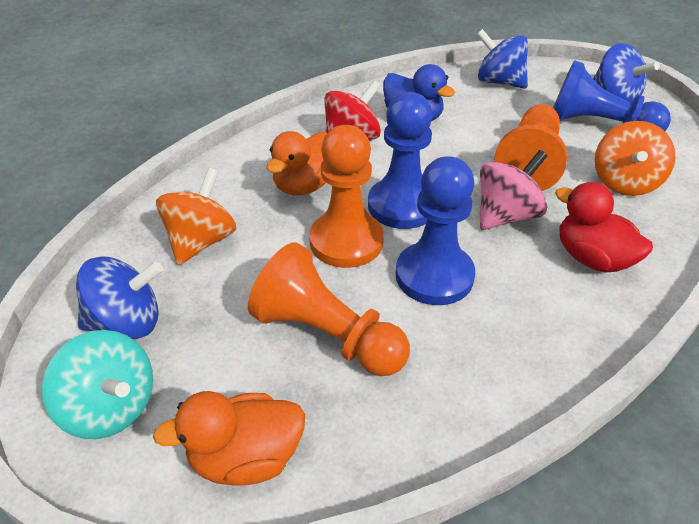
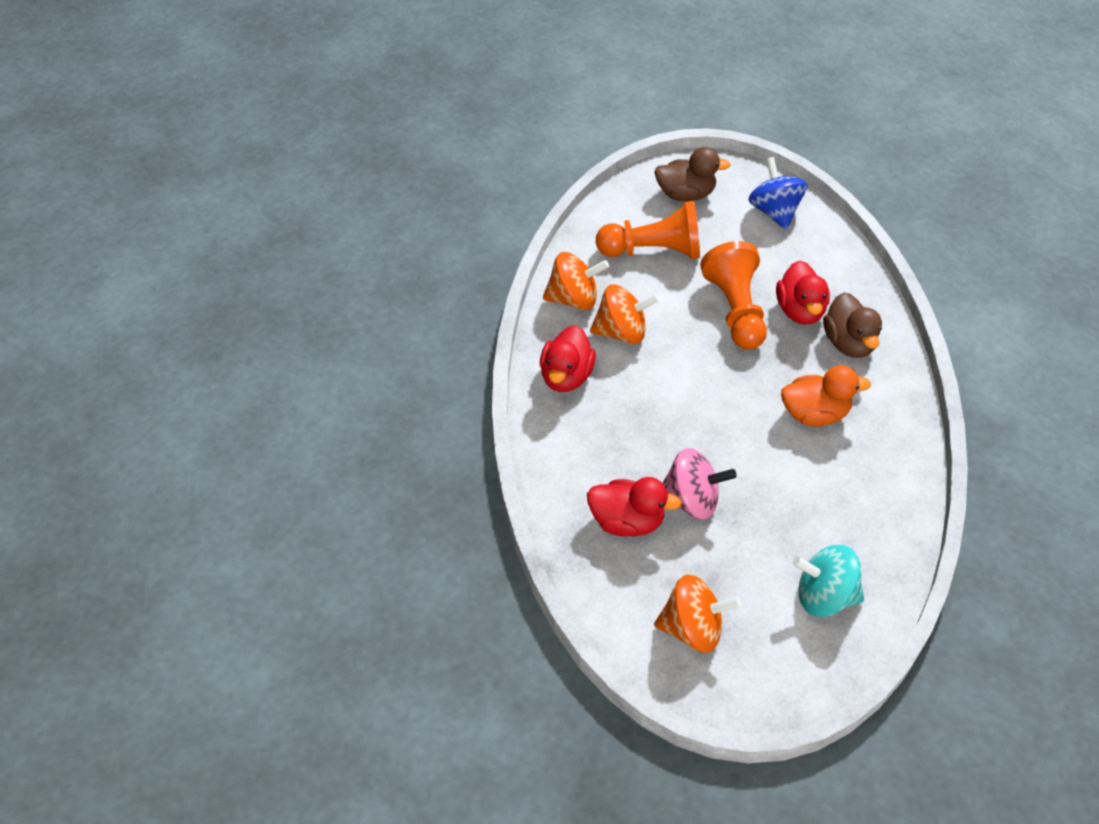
blue duck: 1 -> 0
blue pawn: 3 -> 0
blue spinning top: 3 -> 1
brown duck: 0 -> 2
orange duck: 2 -> 1
orange pawn: 3 -> 2
orange spinning top: 2 -> 3
red duck: 1 -> 3
red spinning top: 1 -> 0

